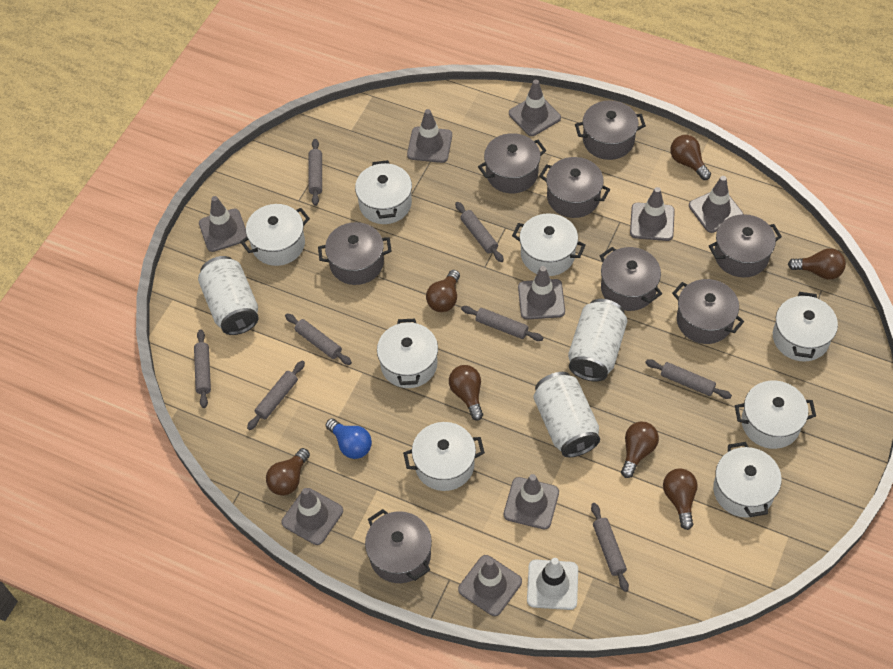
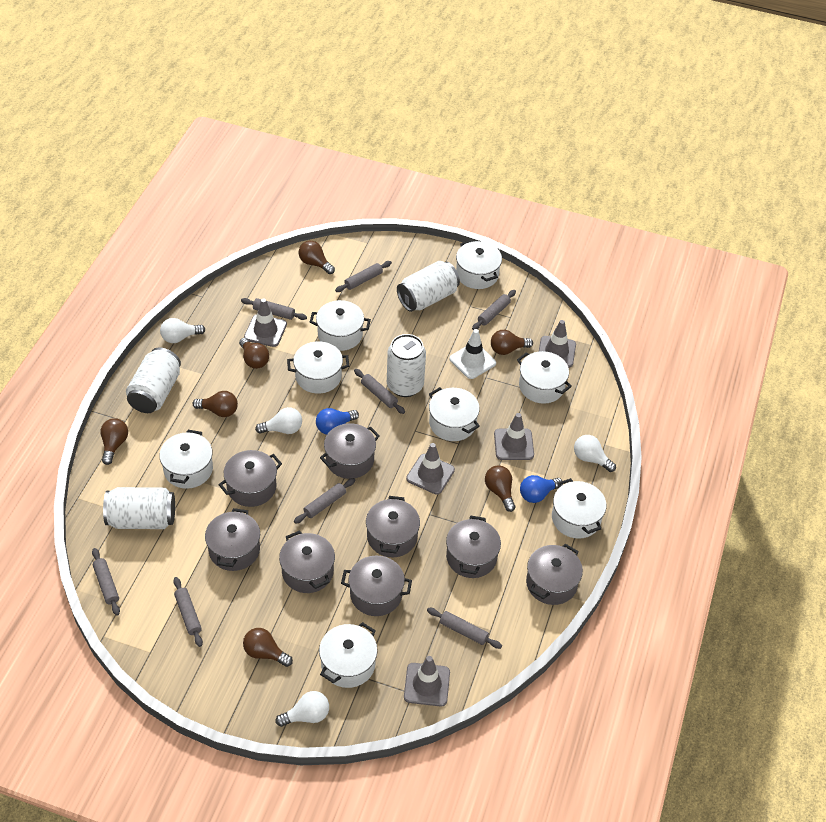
blue light bulb: 1 -> 2
grey traffic cone: 9 -> 5
white can: 3 -> 4
white light bulb: 0 -> 4

